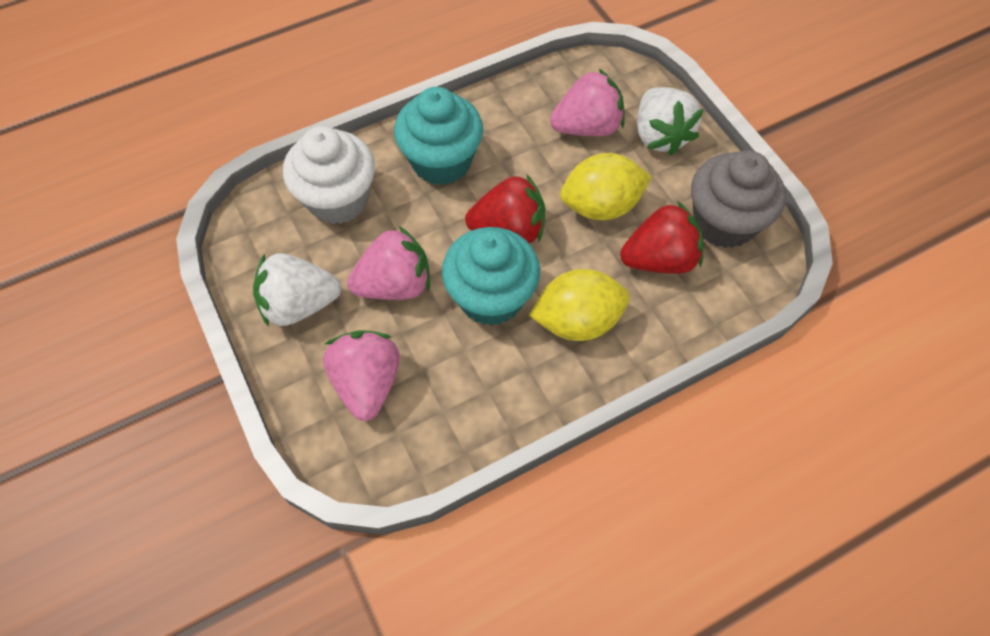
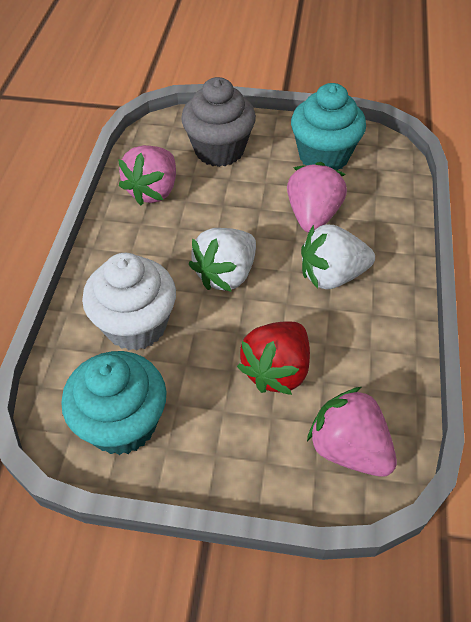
red strawberry: 2 -> 1
yellow lemon: 2 -> 0

